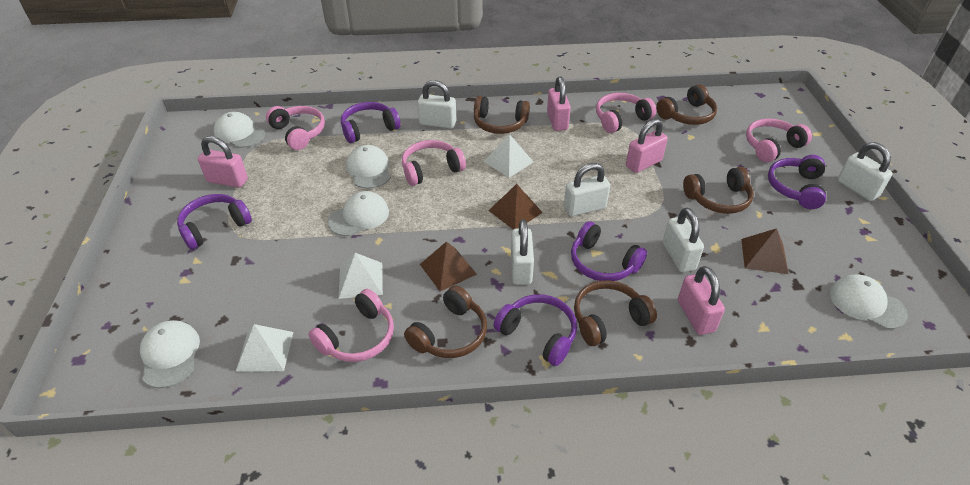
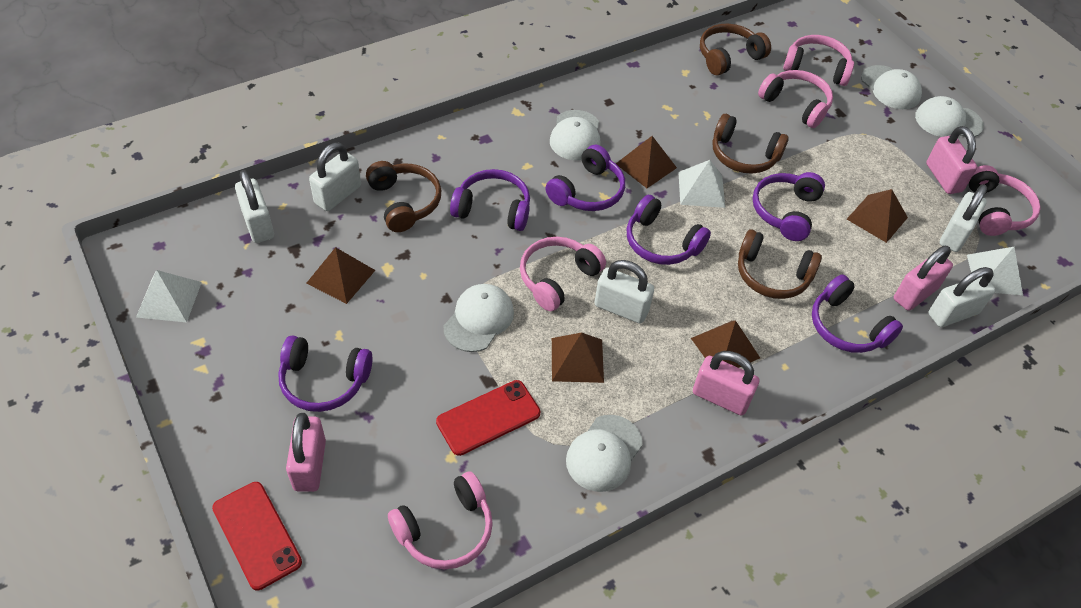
brown headphones: 5 -> 4
brown pyramid: 3 -> 5
purple headphones: 5 -> 6
red phone: 0 -> 2

